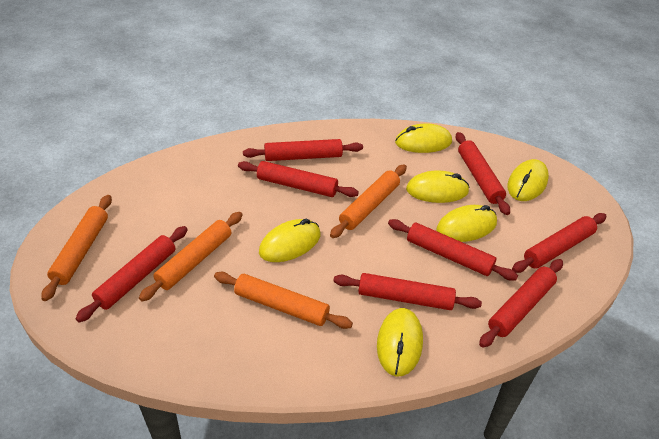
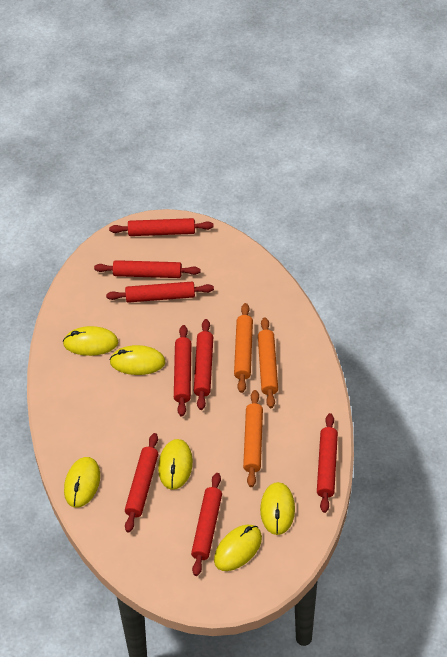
orange rolling pin: 4 -> 3

